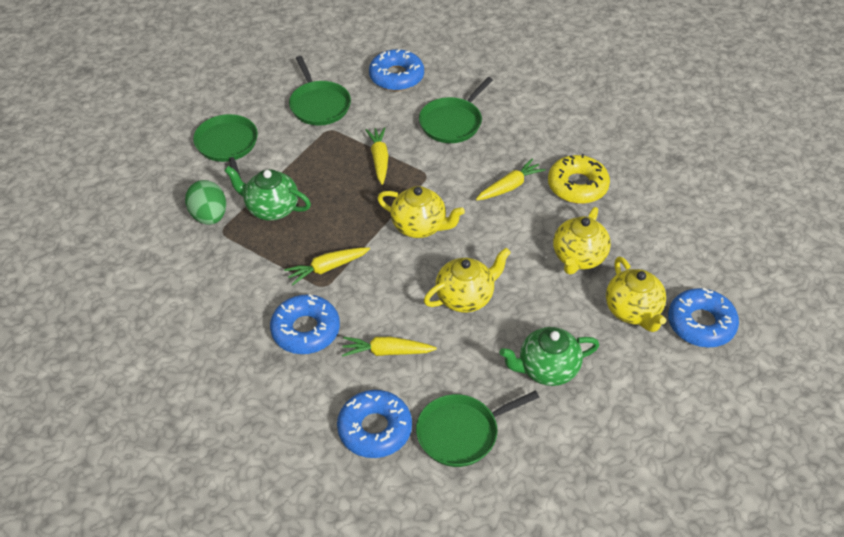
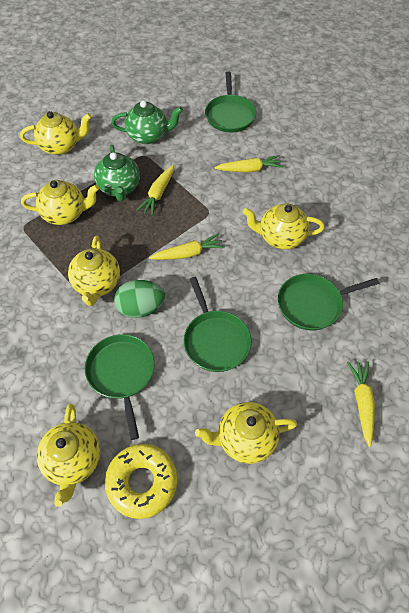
blue donut: 4 -> 0
yellow teapot: 4 -> 6

